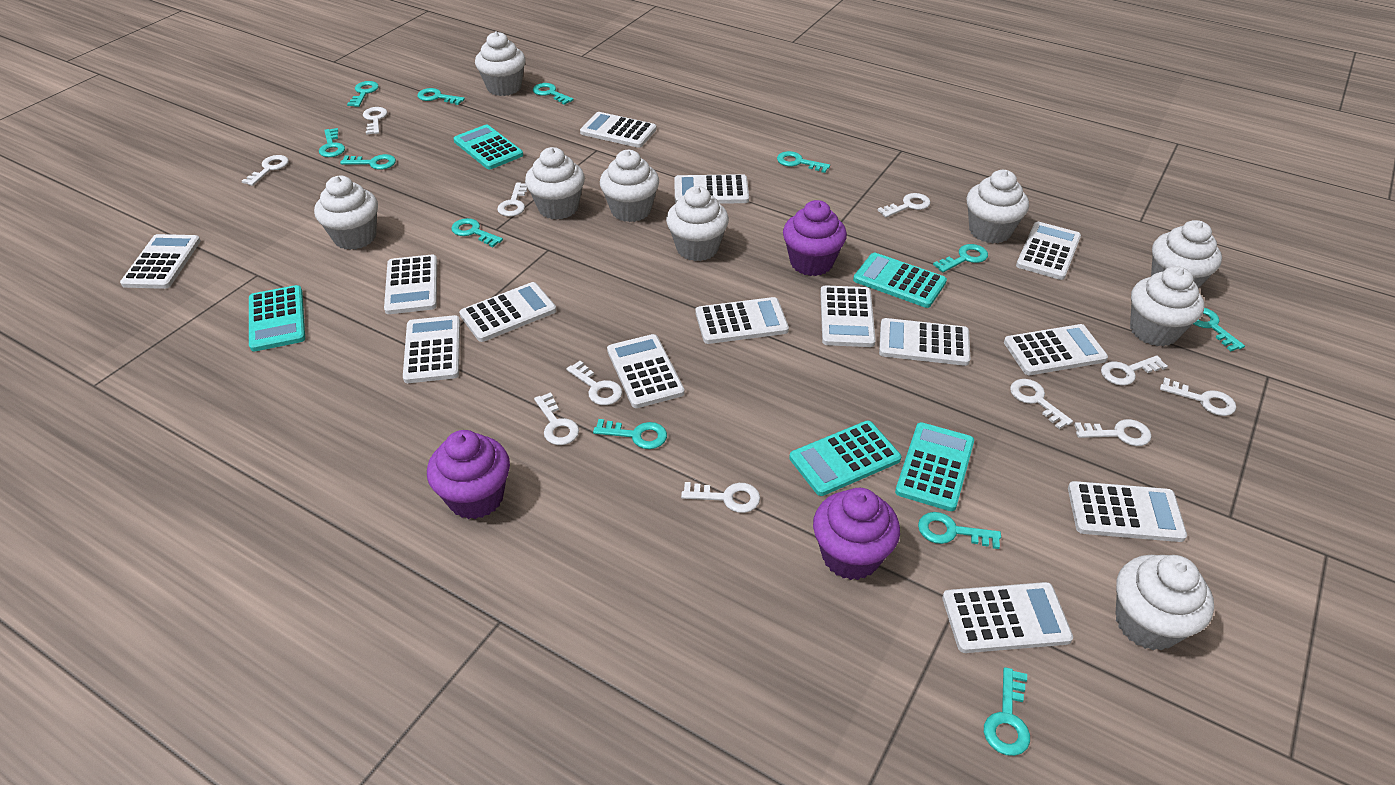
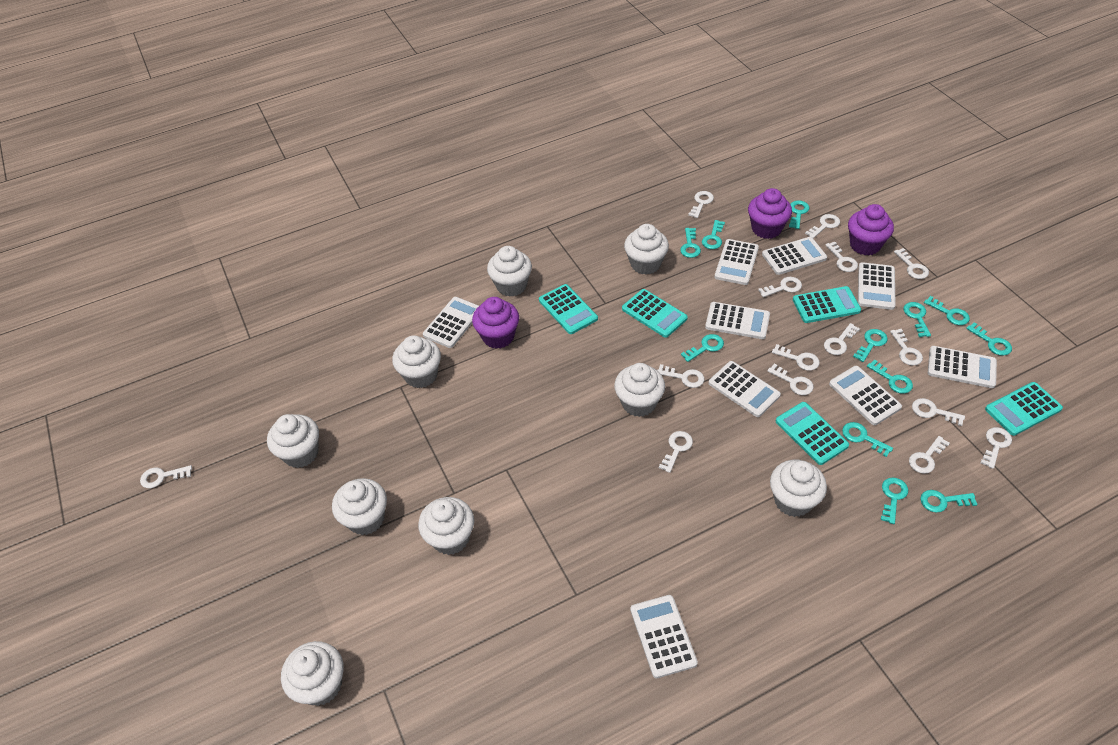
white calculator: 14 -> 9
white key: 11 -> 15

